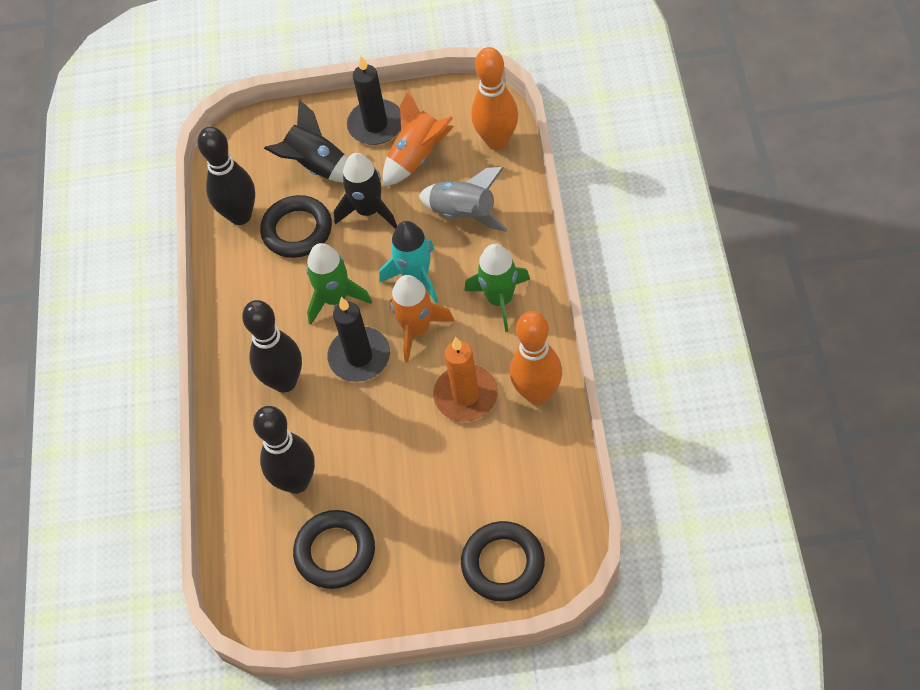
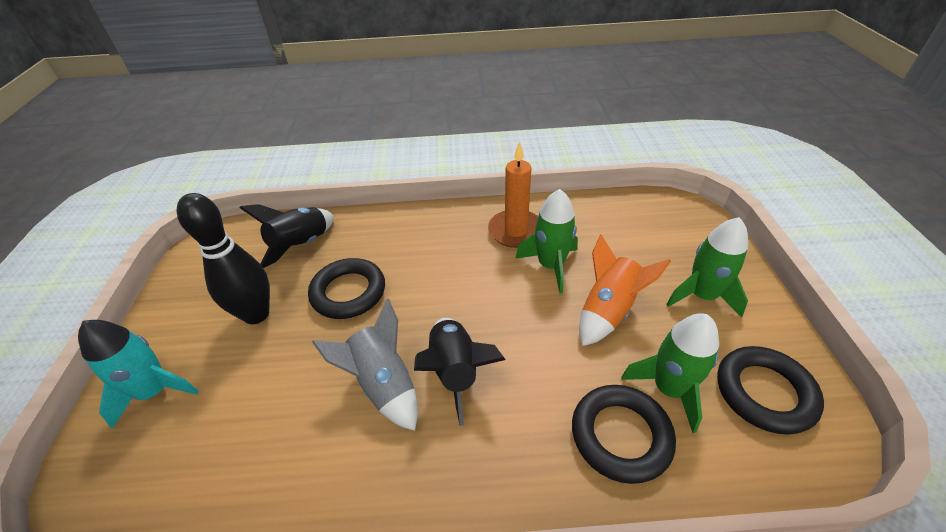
black bowling pin: 3 -> 1
black candle: 2 -> 0
green rocket: 2 -> 3
orange bowling pin: 2 -> 0
orange rocket: 2 -> 1

